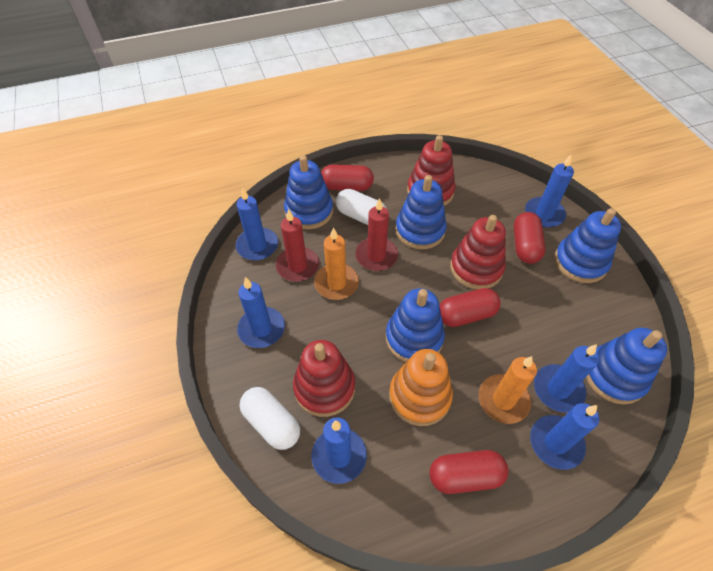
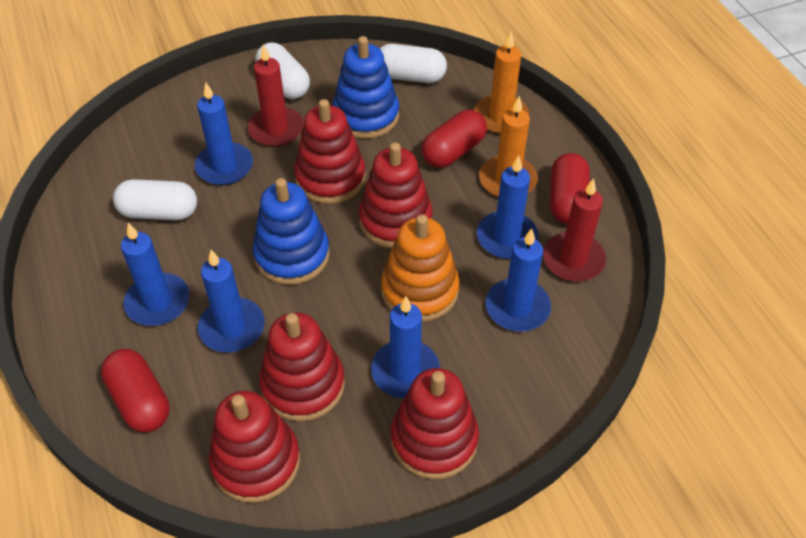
blue stacking toy: 5 -> 2
red capsule: 4 -> 3
red stacking toy: 3 -> 5
white capsule: 2 -> 3

